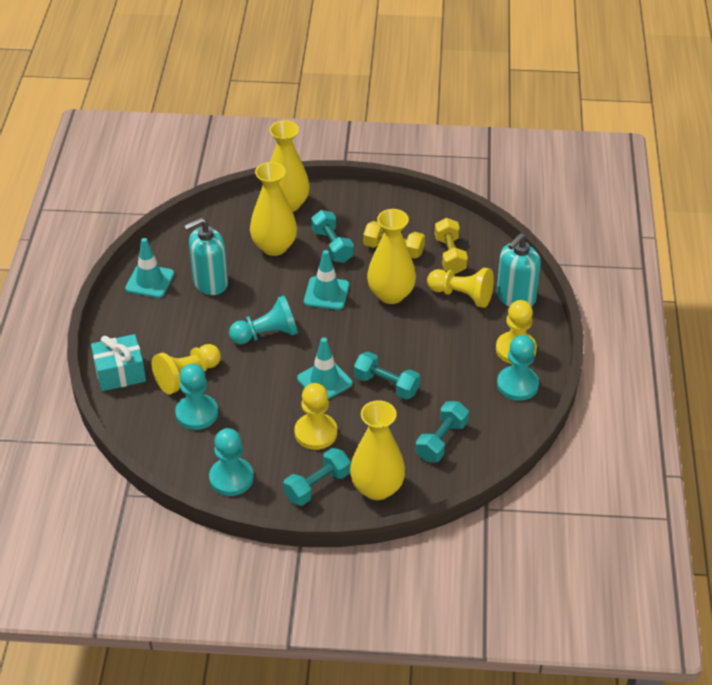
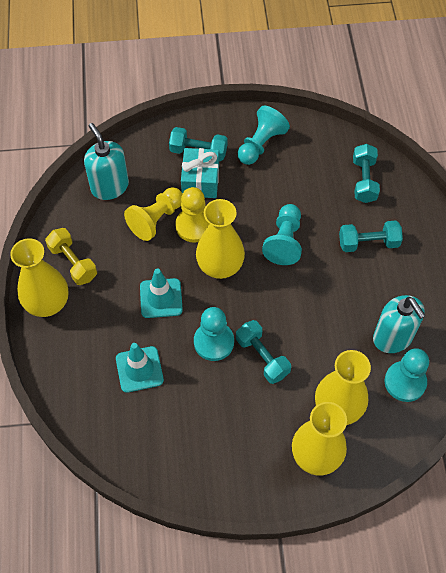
turquoise traffic cone: 3 -> 2
yellow dumbbell: 2 -> 1
yellow pawn: 4 -> 2

